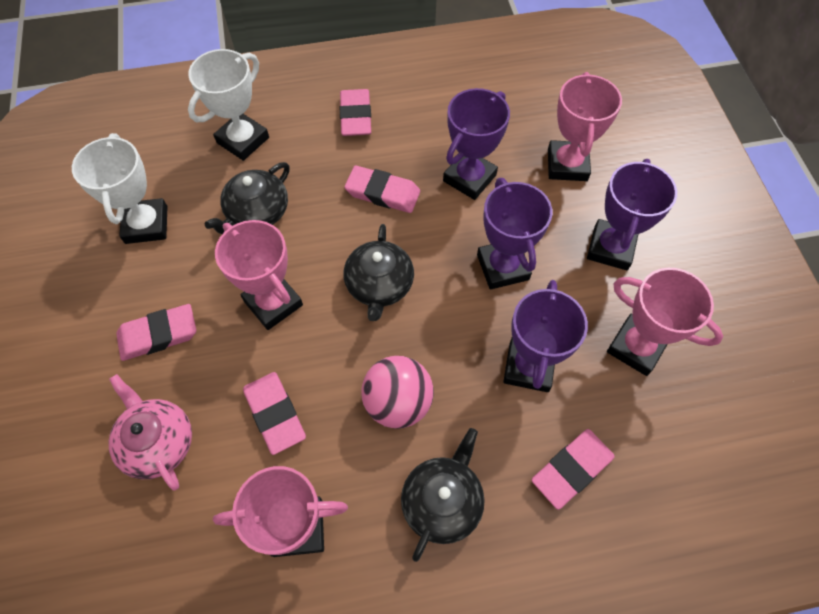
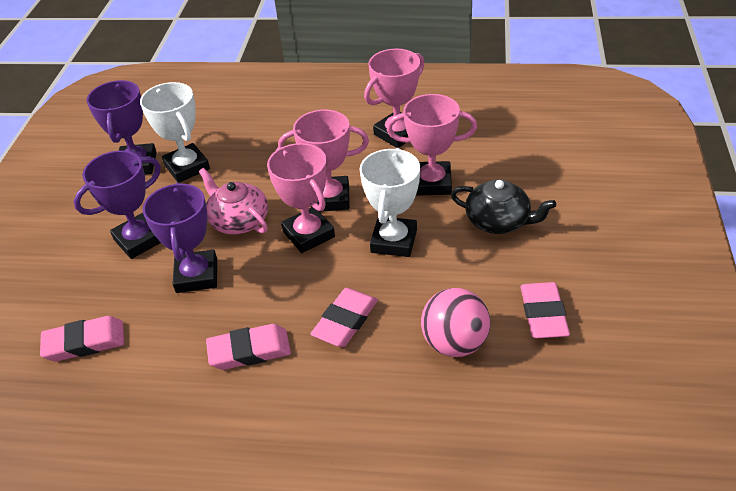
black teapot: 3 -> 1
pink eraser: 5 -> 4
purple trophy: 4 -> 3

